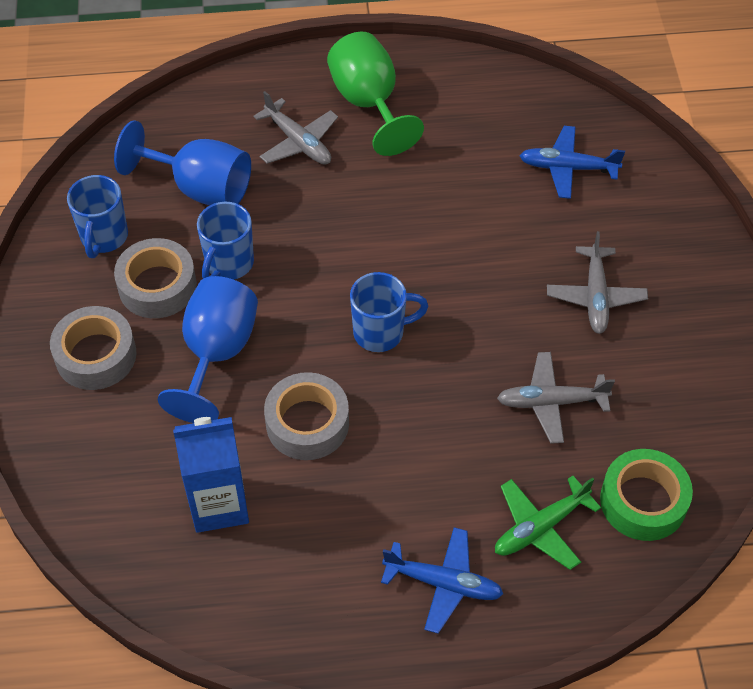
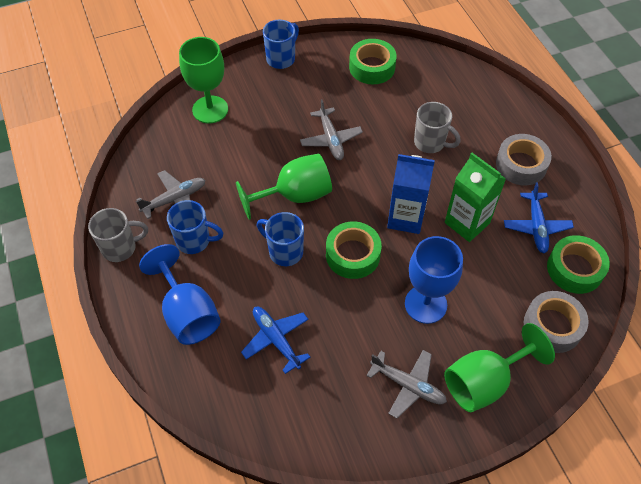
green carton: 0 -> 1
green goblet: 1 -> 3
green plane: 1 -> 0
green tape: 1 -> 3
grey mug: 0 -> 2
grey tape: 3 -> 2

